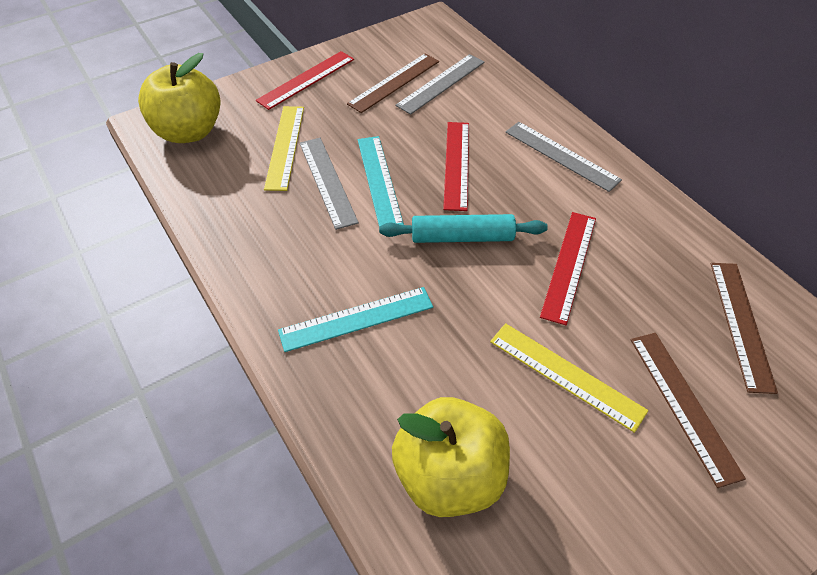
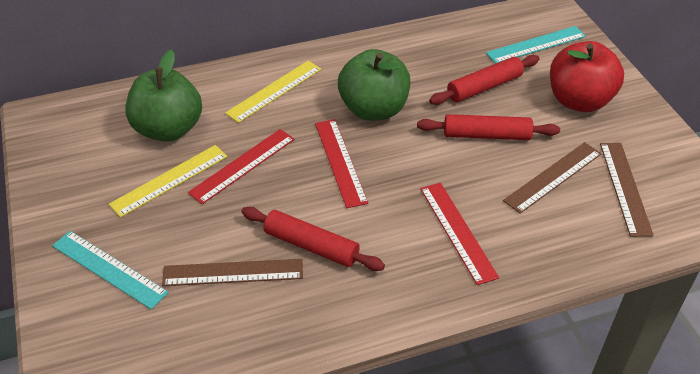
green apple: 0 -> 2
grey ruler: 3 -> 0
red apple: 0 -> 1
red rolling pin: 0 -> 3
turquoise rolling pin: 1 -> 0
yellow apple: 2 -> 0

